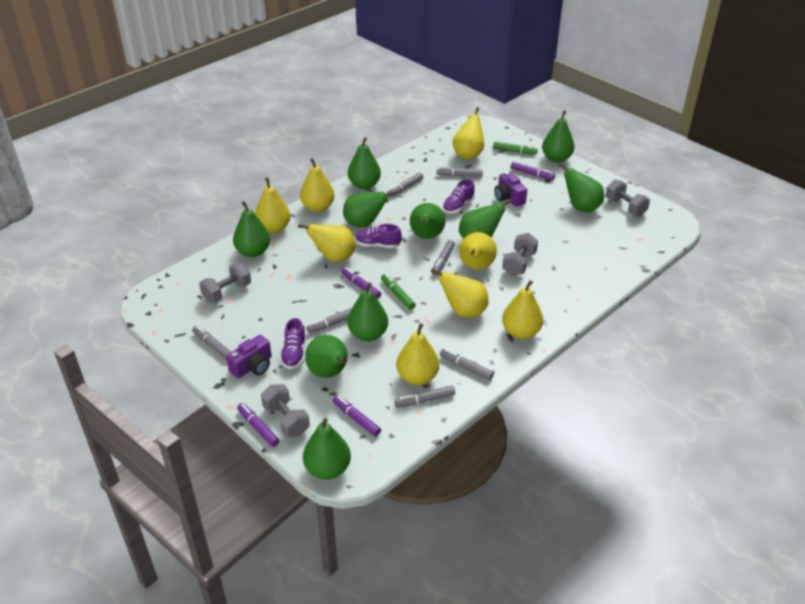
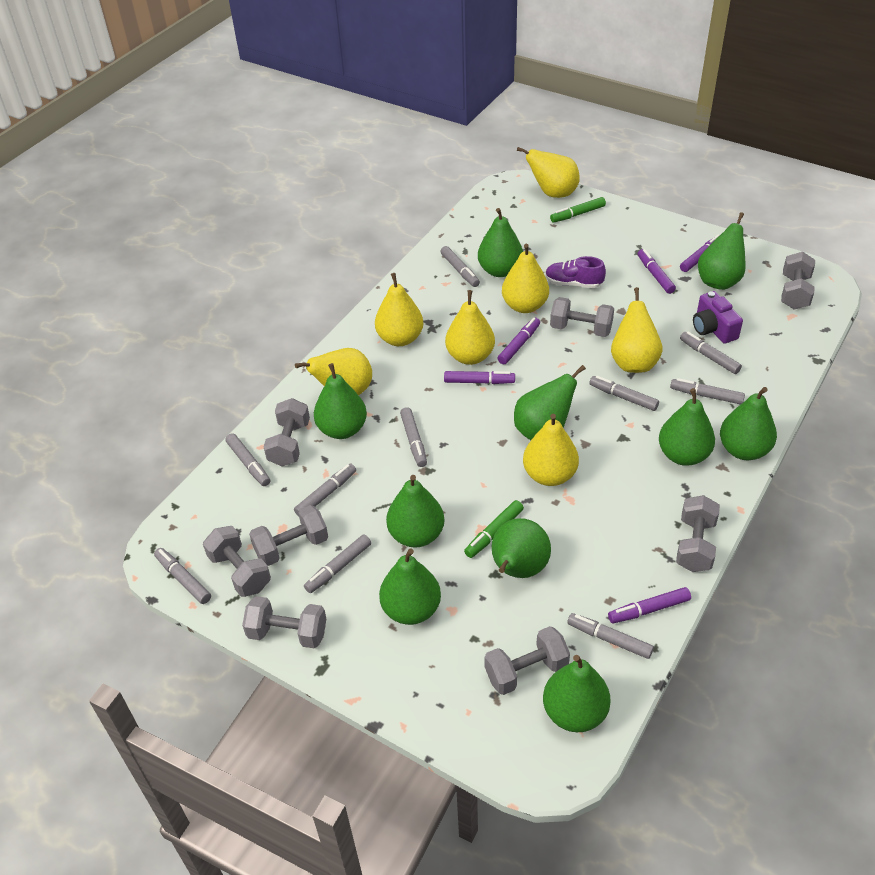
grey dumbbell: 4 -> 8
grey marker: 7 -> 10
purple camera: 2 -> 1
purple marker: 4 -> 5
purple shoe: 3 -> 1
yellow pear: 8 -> 7

